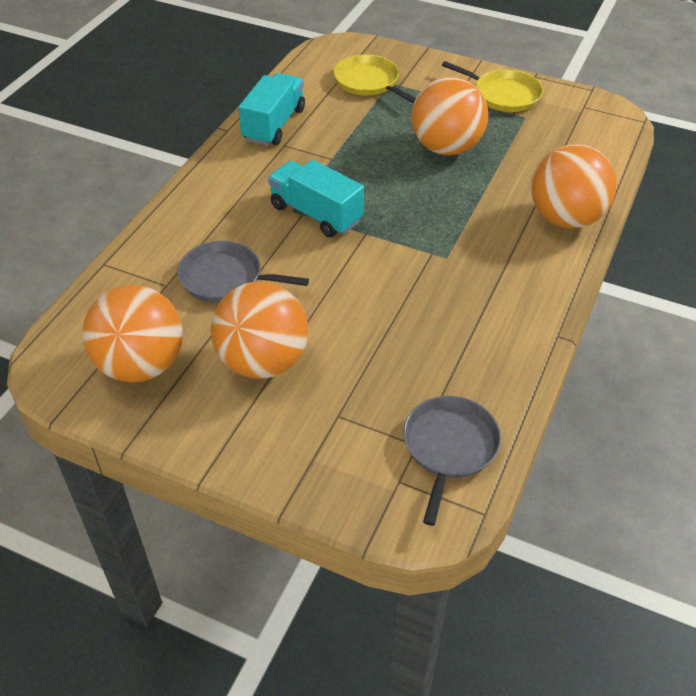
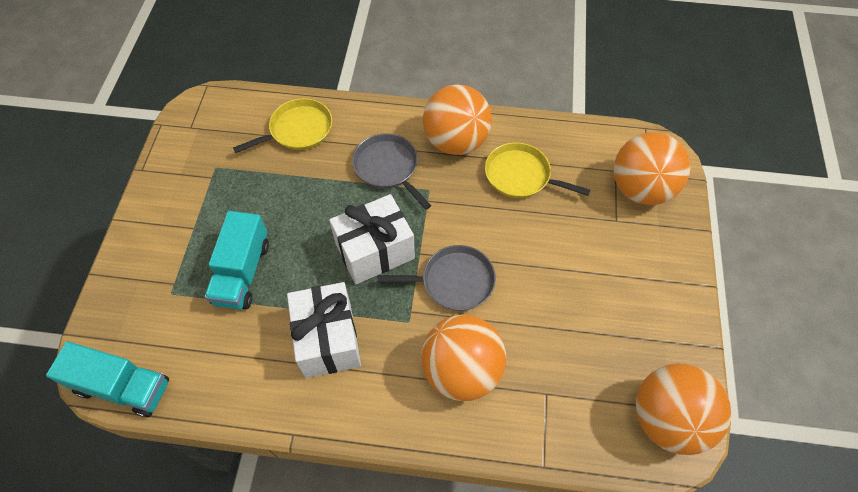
white gift: 0 -> 2

